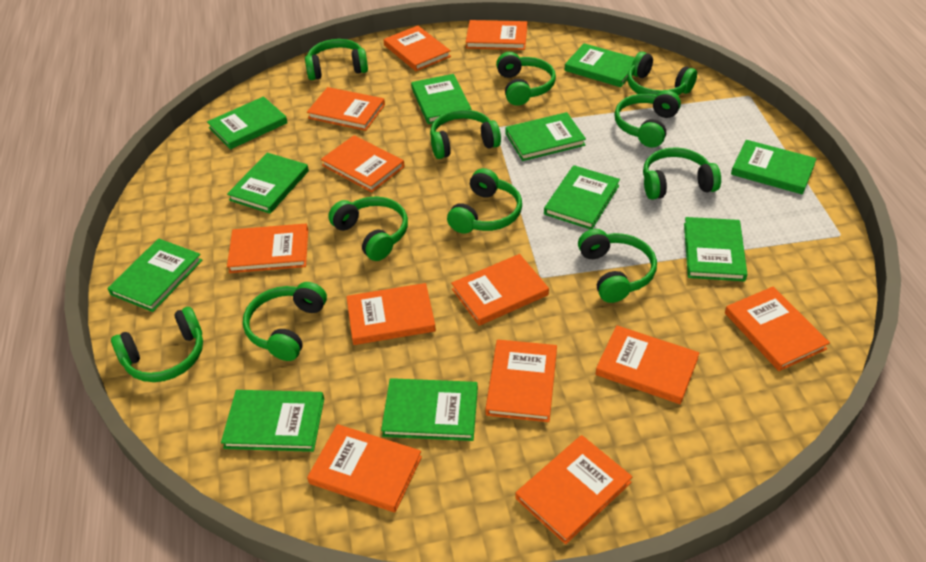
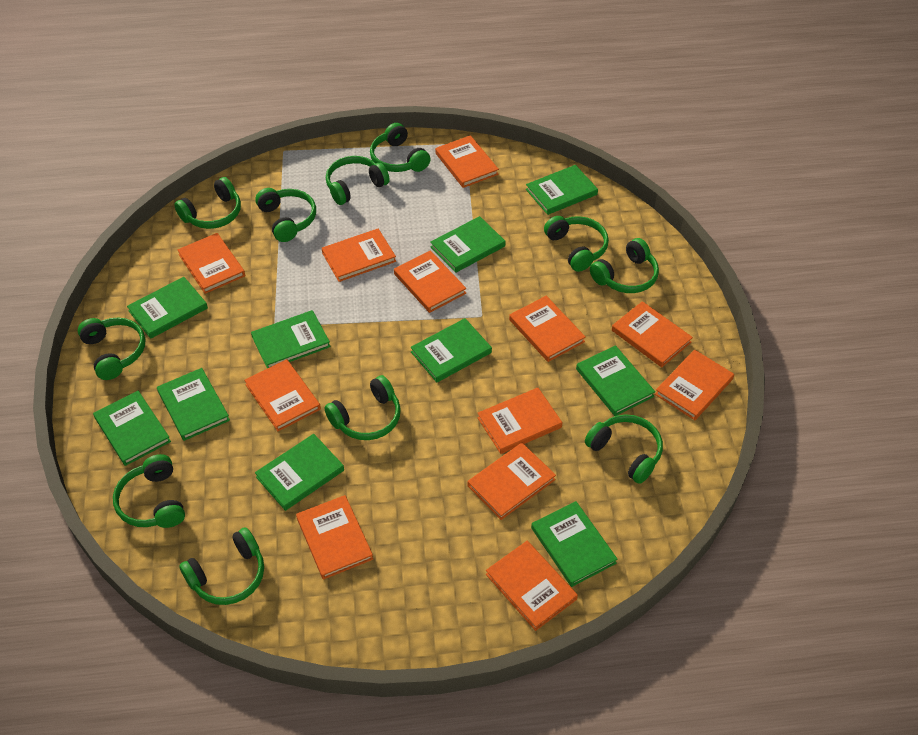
green book: 11 -> 10

